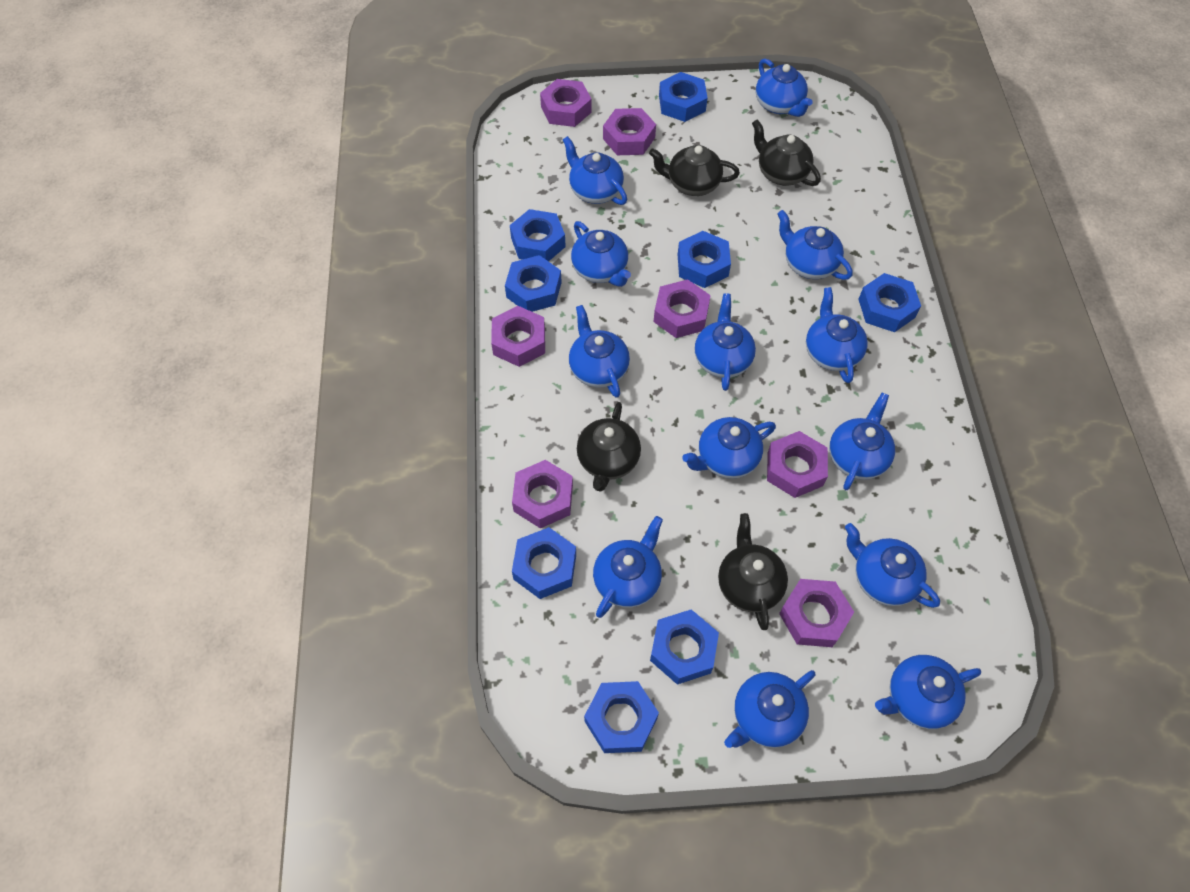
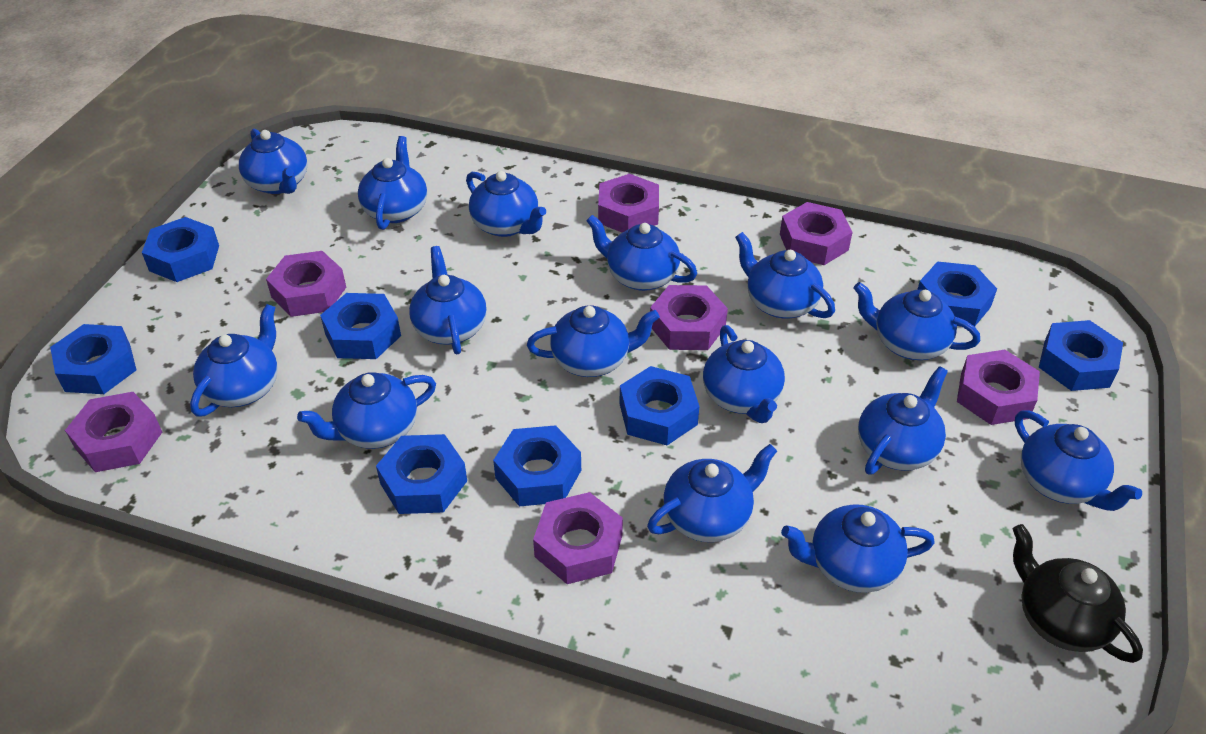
black teapot: 4 -> 1
blue teapot: 13 -> 15

